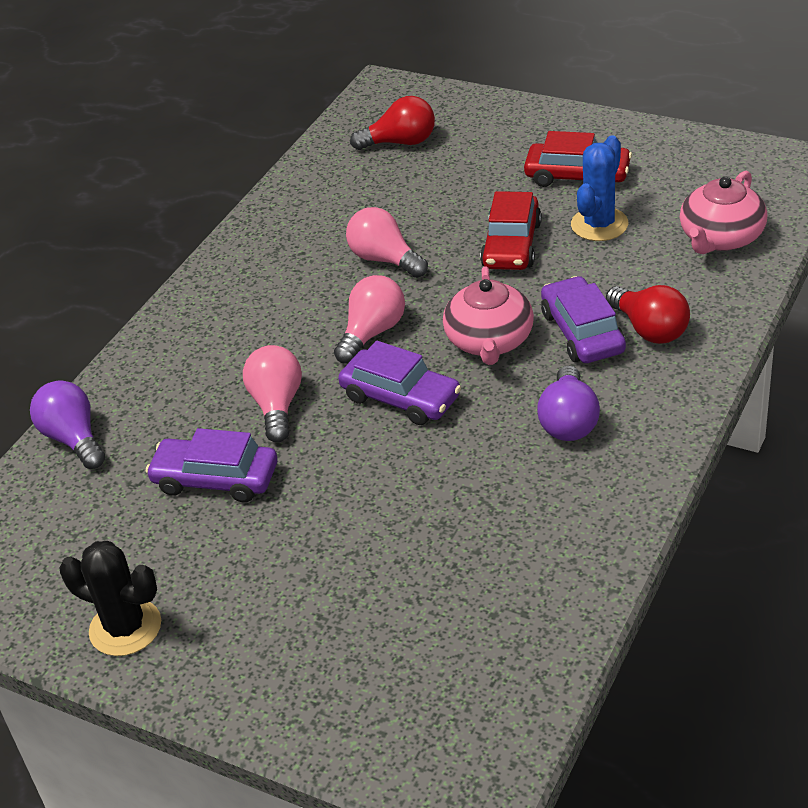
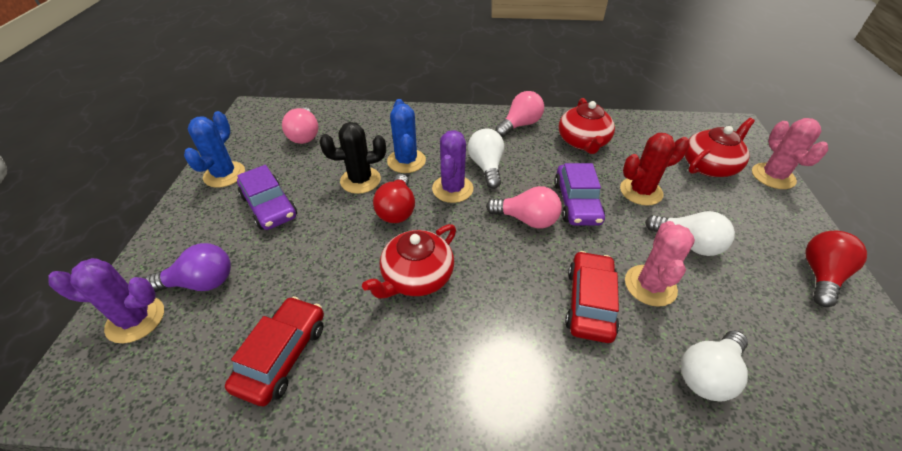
blue cactus: 1 -> 2
pink cactus: 0 -> 2
pink teapot: 2 -> 0
purple cactus: 0 -> 2
purple car: 3 -> 2
purple light bulb: 2 -> 1
red cactus: 0 -> 1
red teapot: 0 -> 3
white light bulb: 0 -> 3

